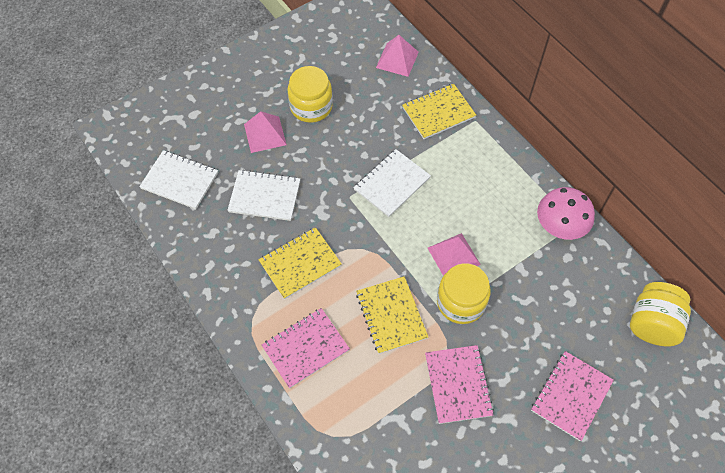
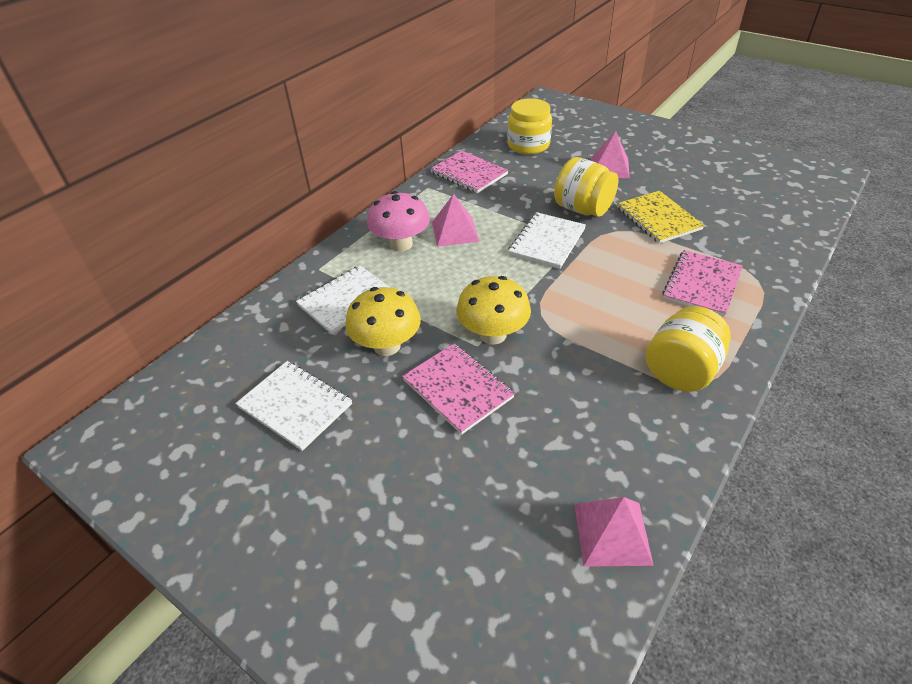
yellow mushroom: 0 -> 2
yellow notebook: 3 -> 1

